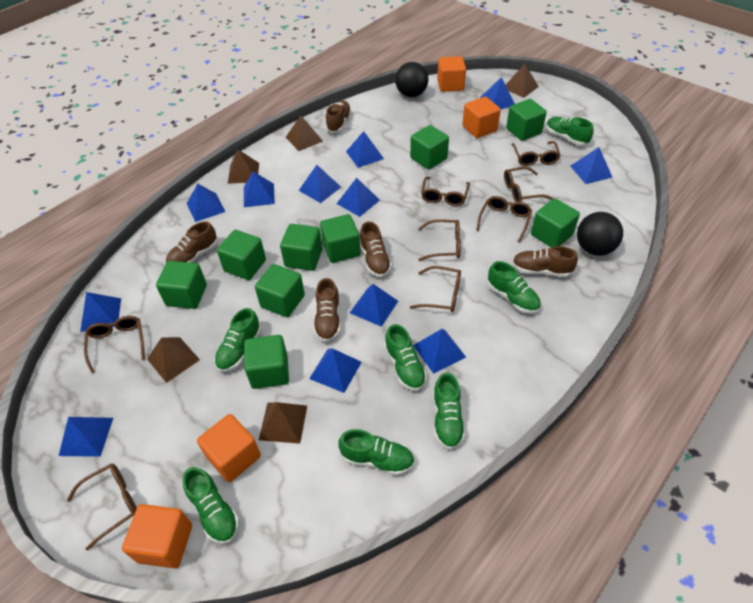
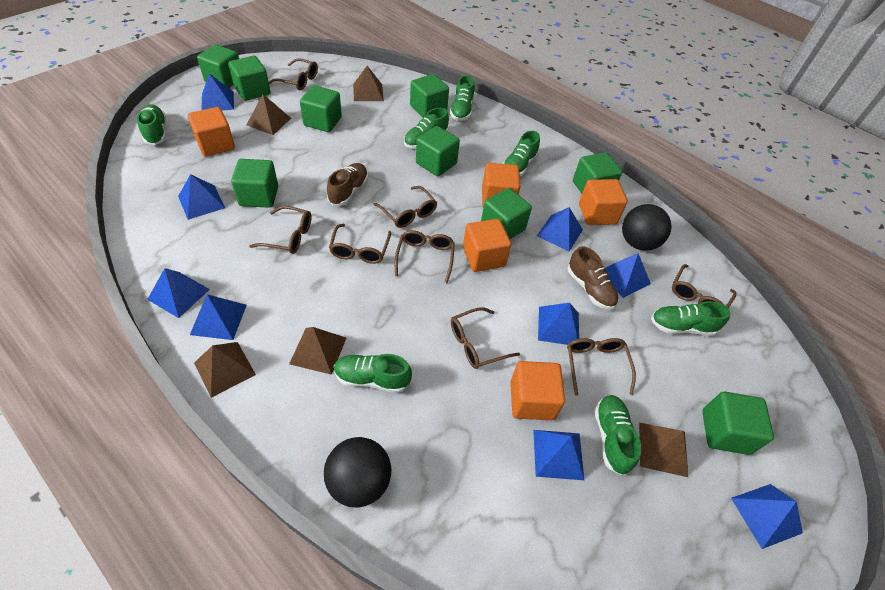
blue pyramid: 12 -> 9
brown shoe: 5 -> 2
orange cube: 4 -> 5

